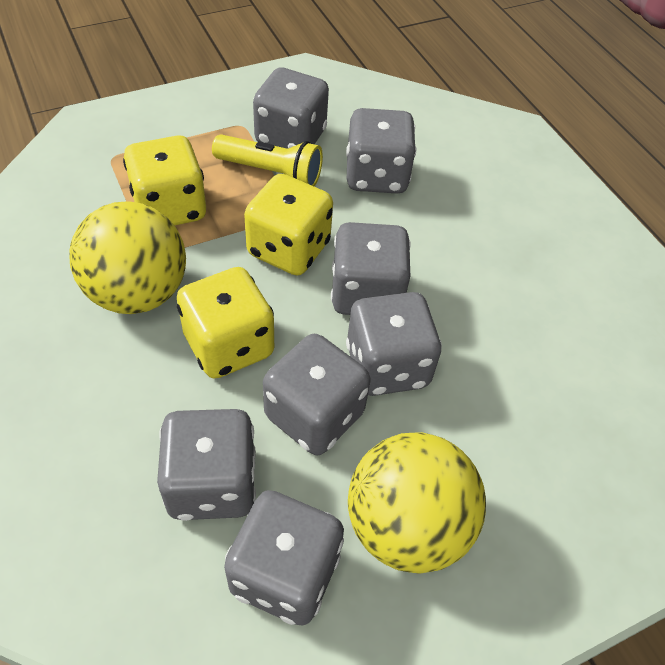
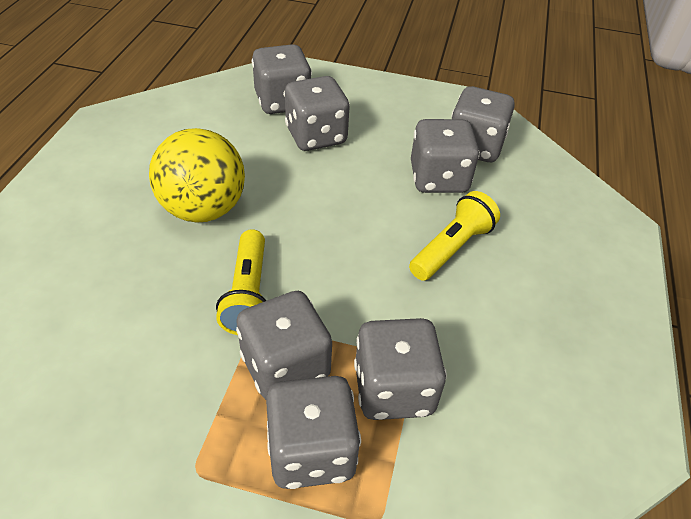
yellow ball: 2 -> 1
yellow dice: 3 -> 0
yellow flashlight: 1 -> 2

